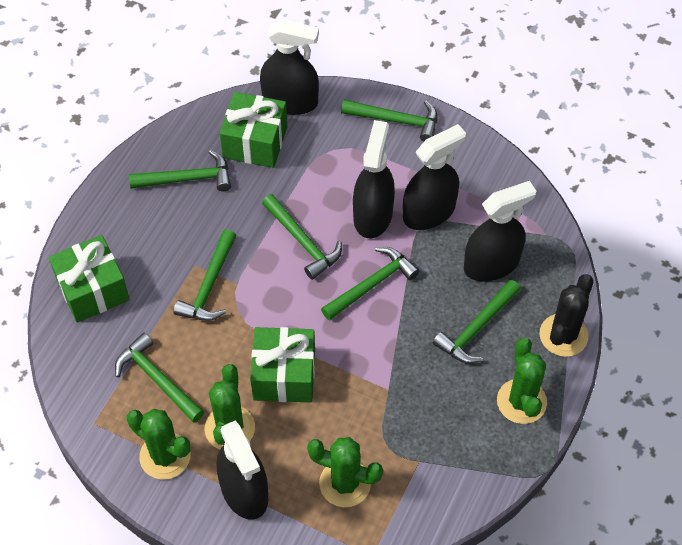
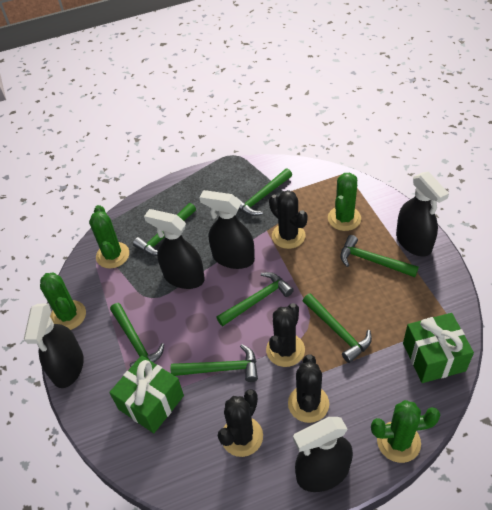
black cactus: 1 -> 4
green gift: 3 -> 2

